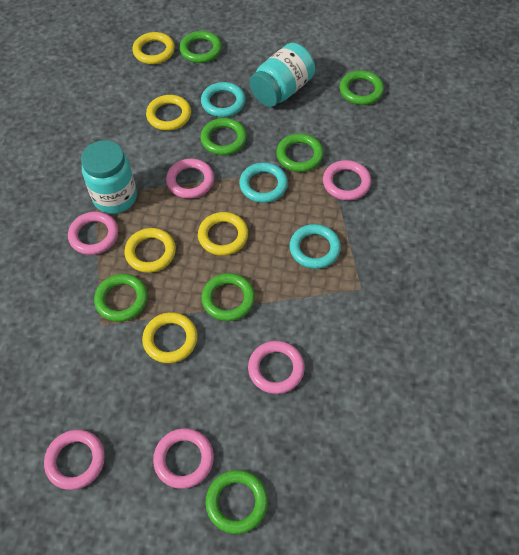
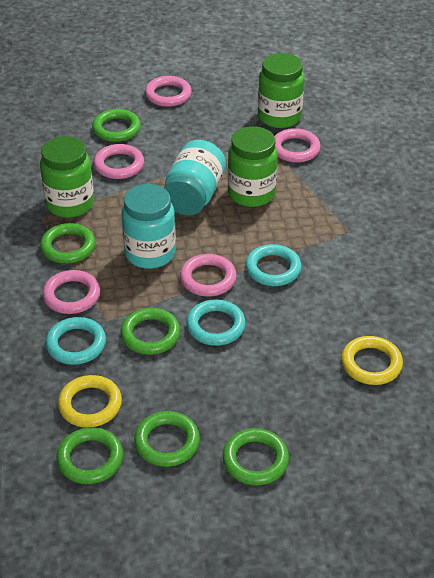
green jar: 0 -> 3
green ring: 7 -> 6
pink ring: 6 -> 5
yellow ring: 5 -> 2

